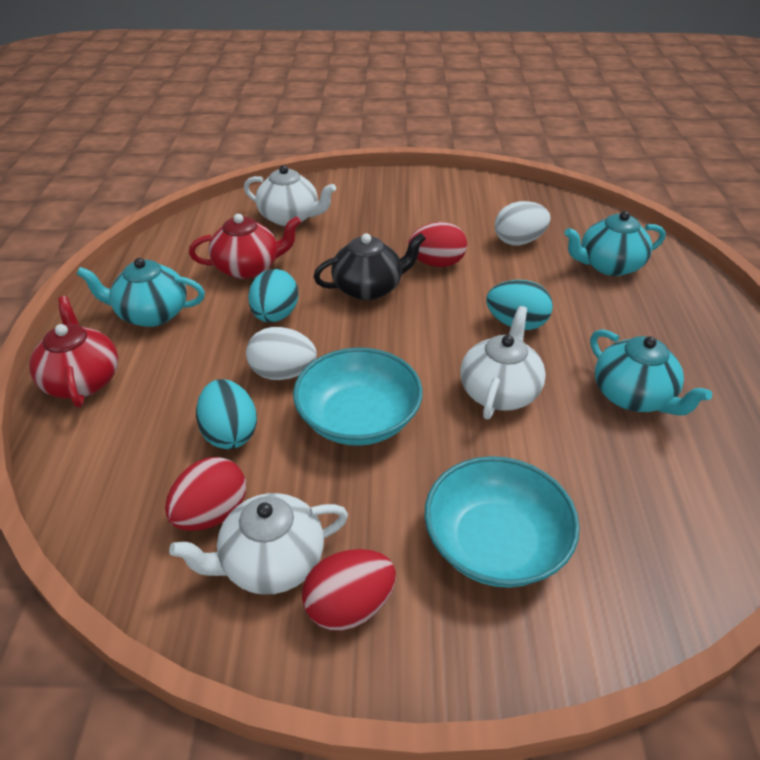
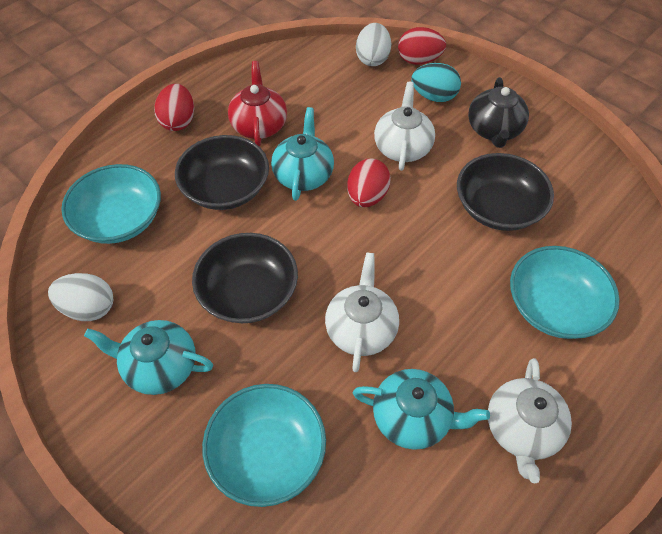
black bowl: 0 -> 3
red teapot: 2 -> 1
turquoise bowl: 2 -> 3
turquoise egg: 3 -> 1

